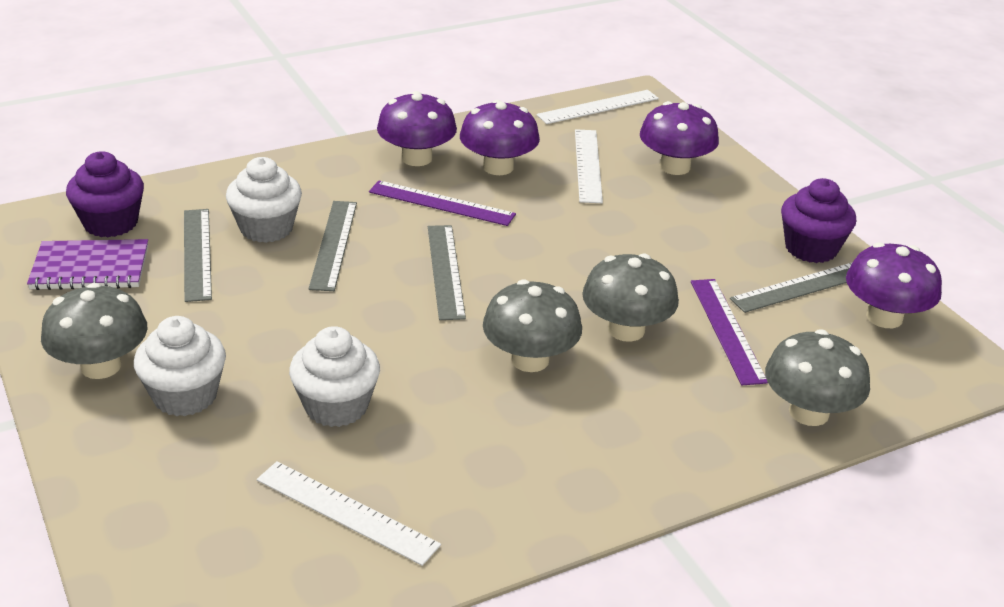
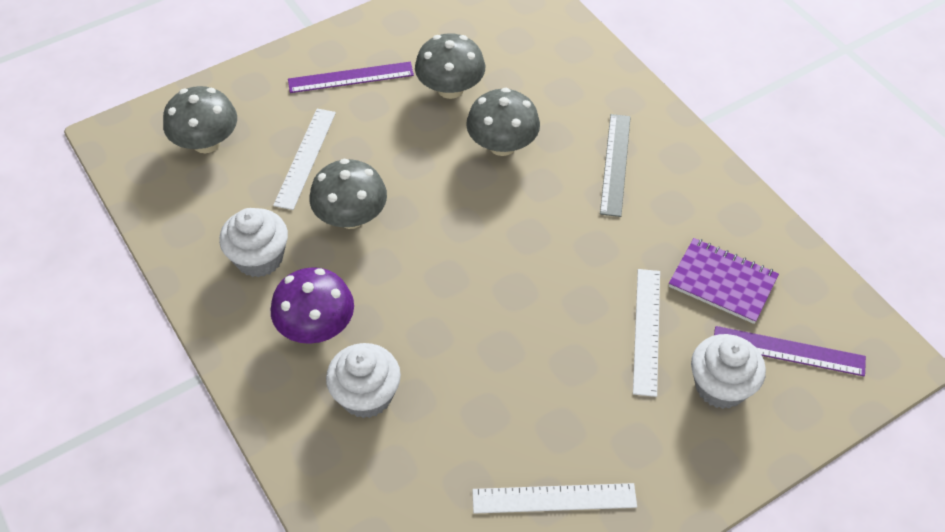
grey ruler: 4 -> 1
purple cupcake: 2 -> 0
purple mushroom: 4 -> 1

